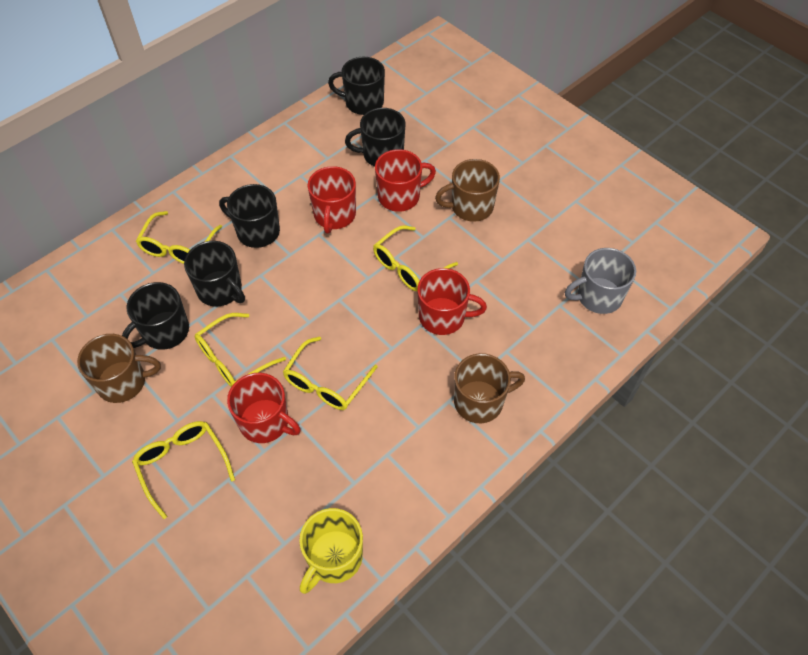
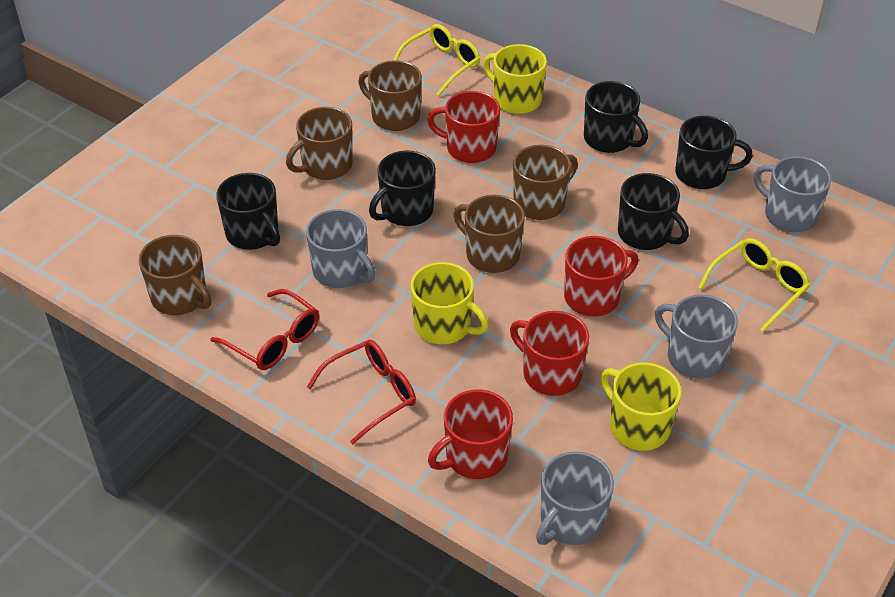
brown mug: 3 -> 5
grey mug: 1 -> 4
red glasses: 0 -> 2
yellow glasses: 5 -> 2
yellow mug: 1 -> 3

